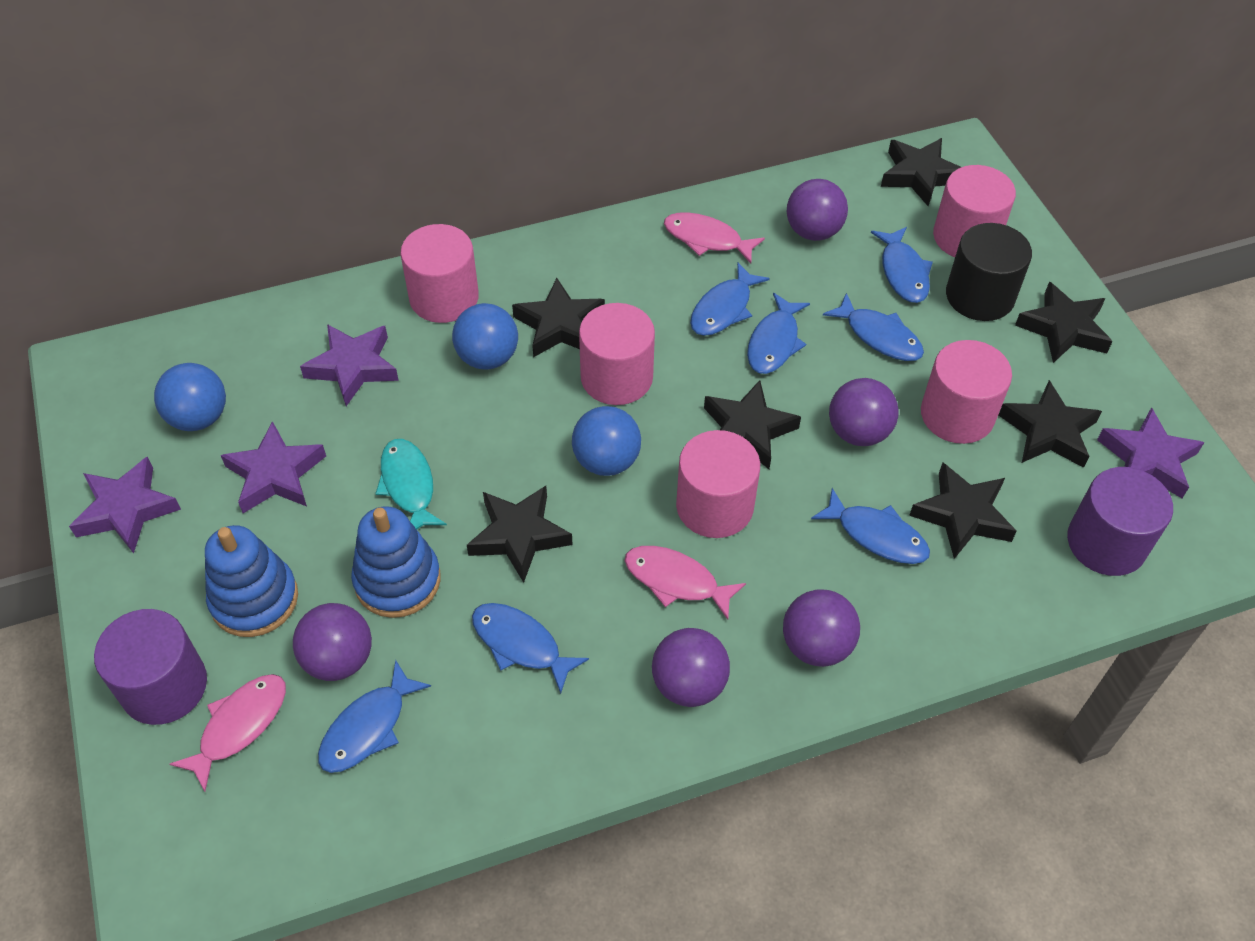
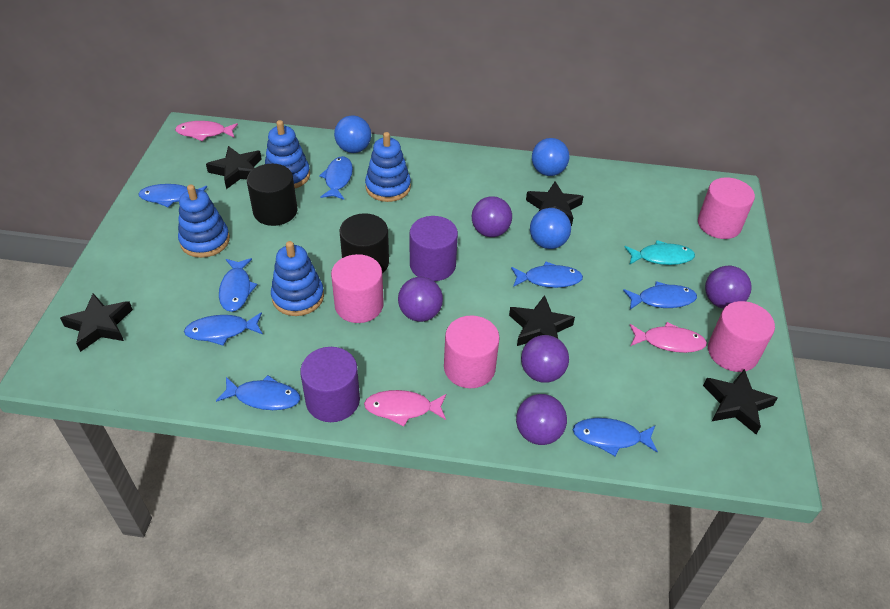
black cylinder: 1 -> 2
black star: 7 -> 5
blue fish: 7 -> 8
blue stacking toy: 2 -> 4
pink cylinder: 5 -> 4
purple star: 4 -> 0

